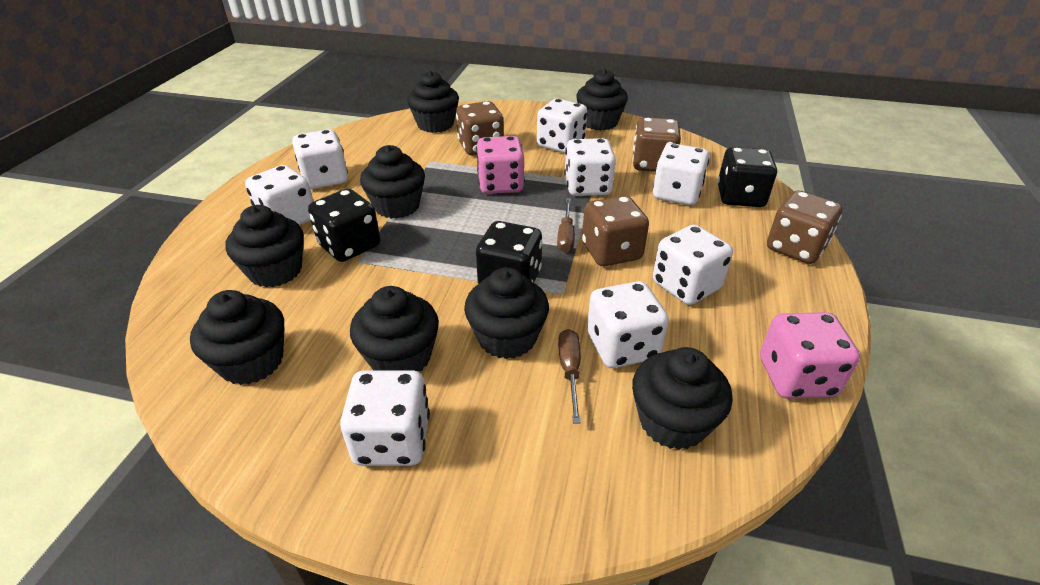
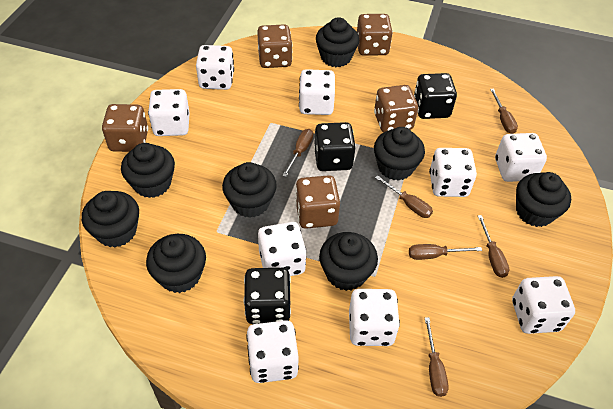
brown dice: 4 -> 5
brown screwdriver: 2 -> 6
pink dice: 2 -> 0
white dice: 8 -> 9

